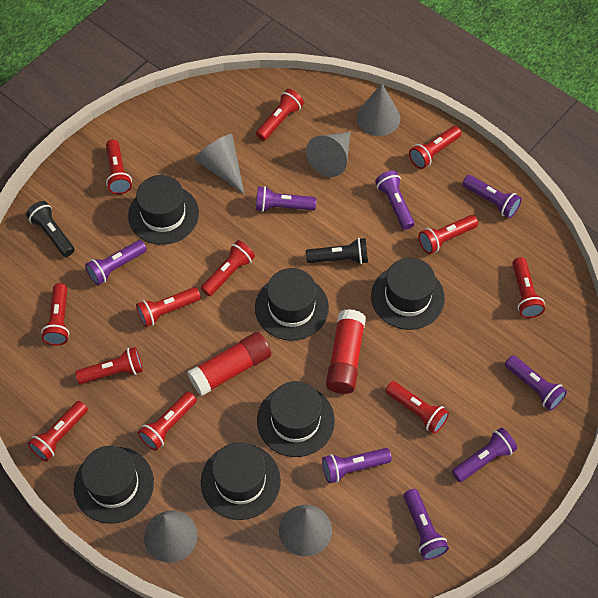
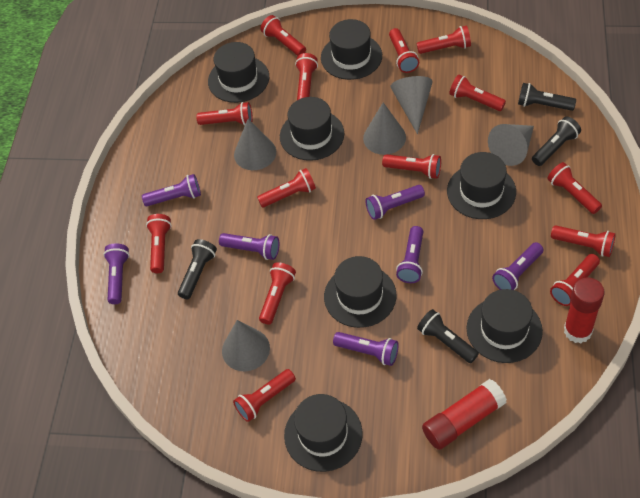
black flashlight: 2 -> 4
black hat: 6 -> 7
purple flashlight: 8 -> 7
red flashlight: 12 -> 14

